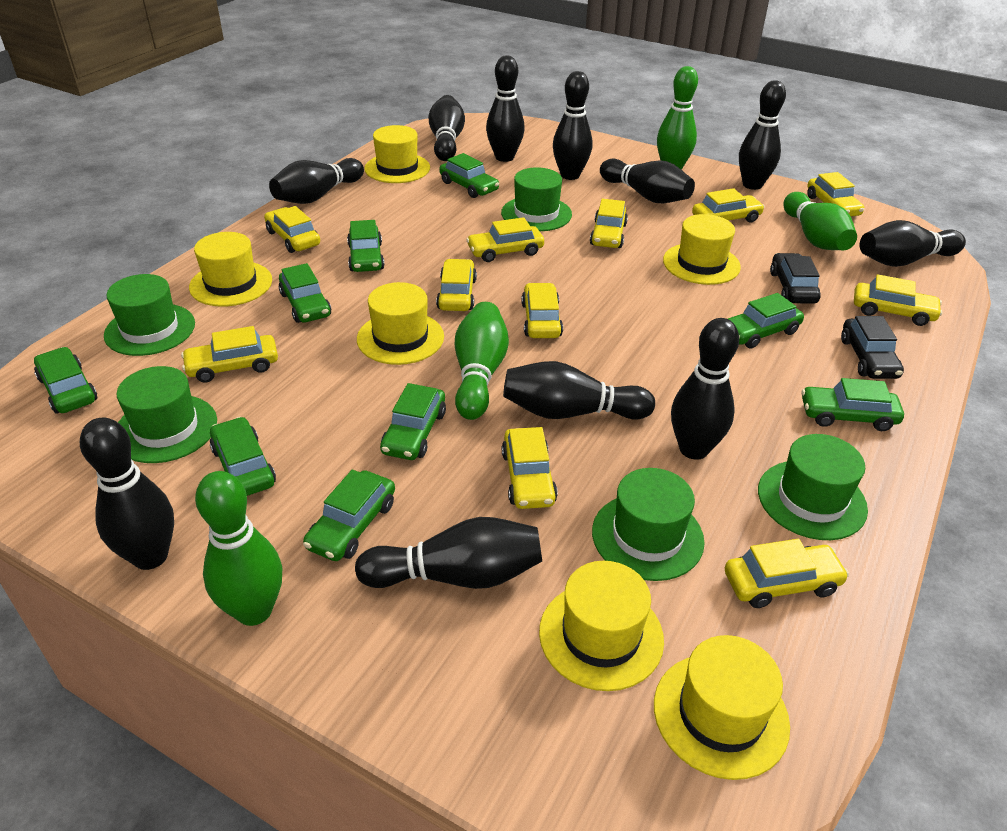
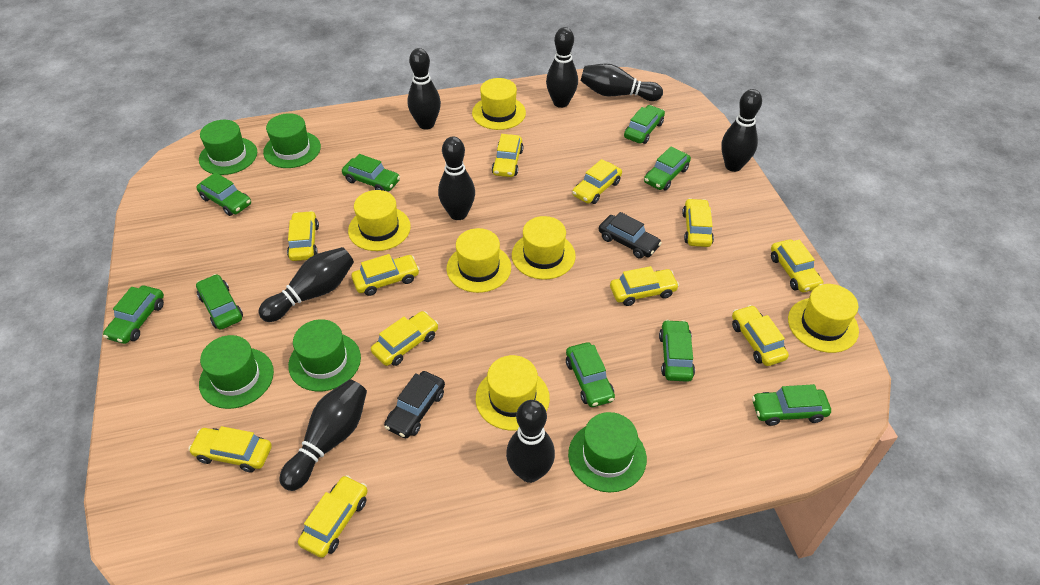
black bowling pin: 11 -> 8
green bowling pin: 4 -> 0

